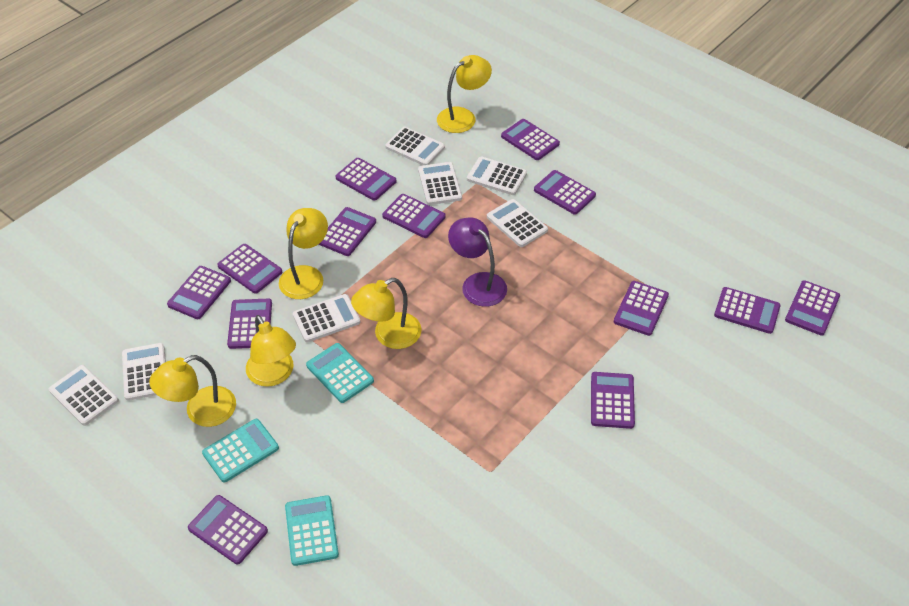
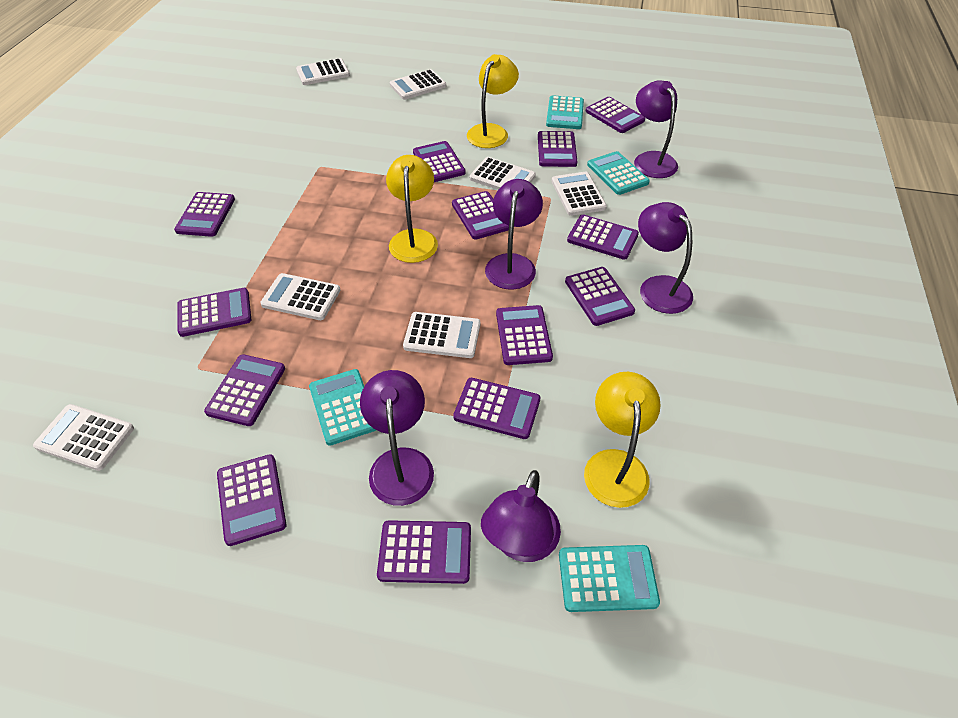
purple lamp: 1 -> 5
turquoise calculator: 3 -> 4
yellow lamp: 5 -> 3

